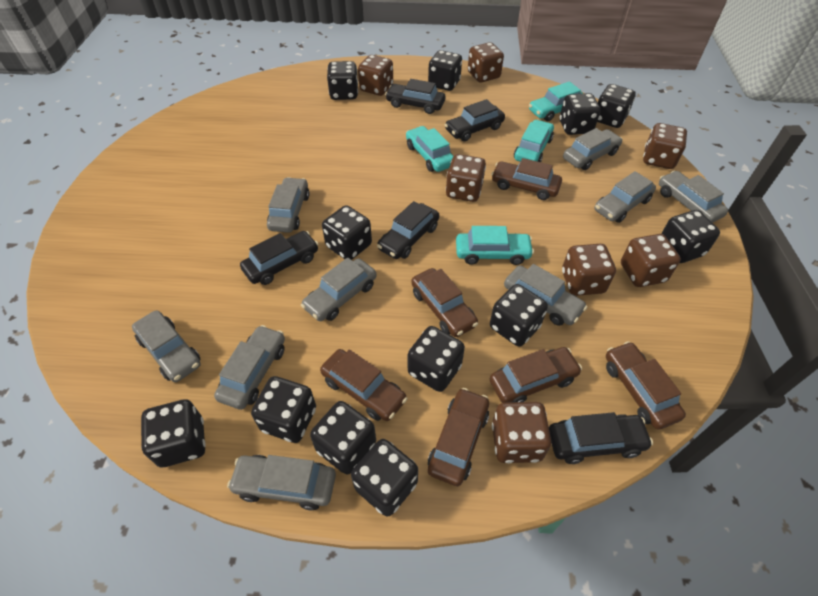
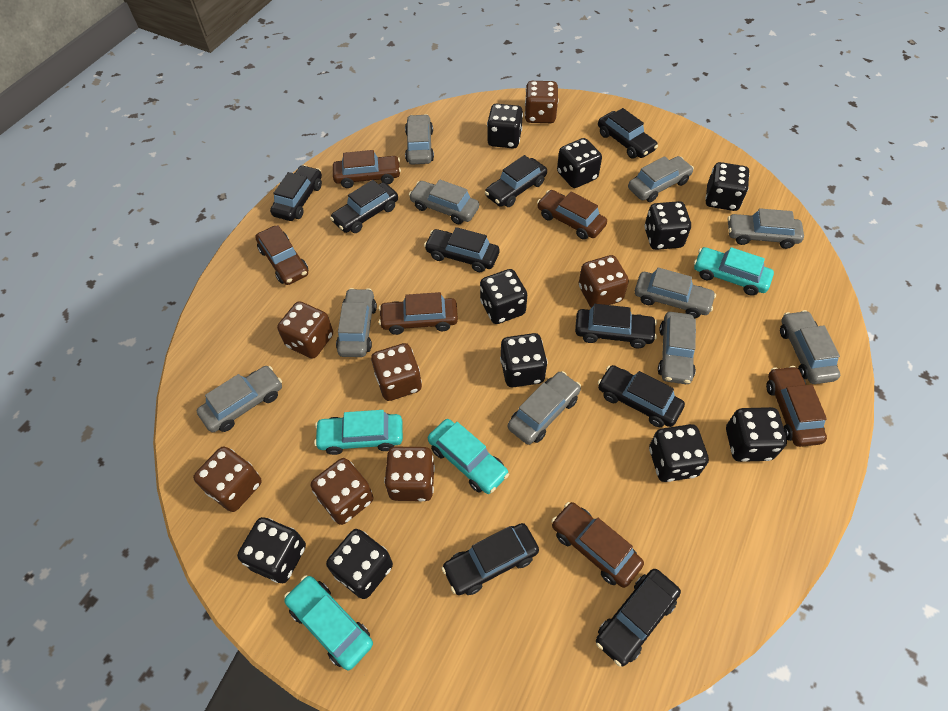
black car: 5 -> 9
black dice: 12 -> 10
grey car: 9 -> 10

